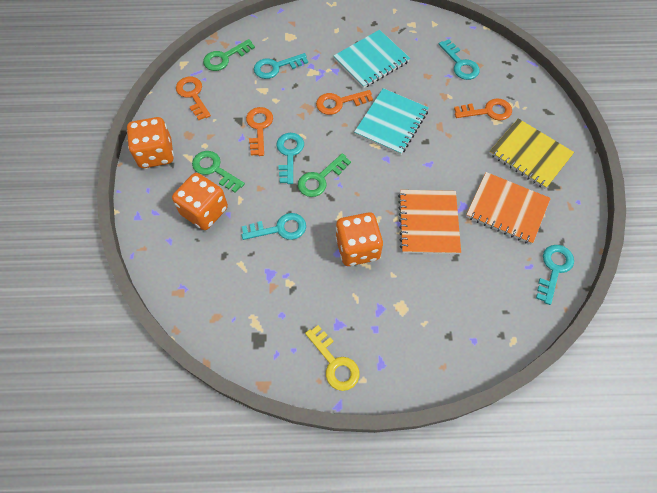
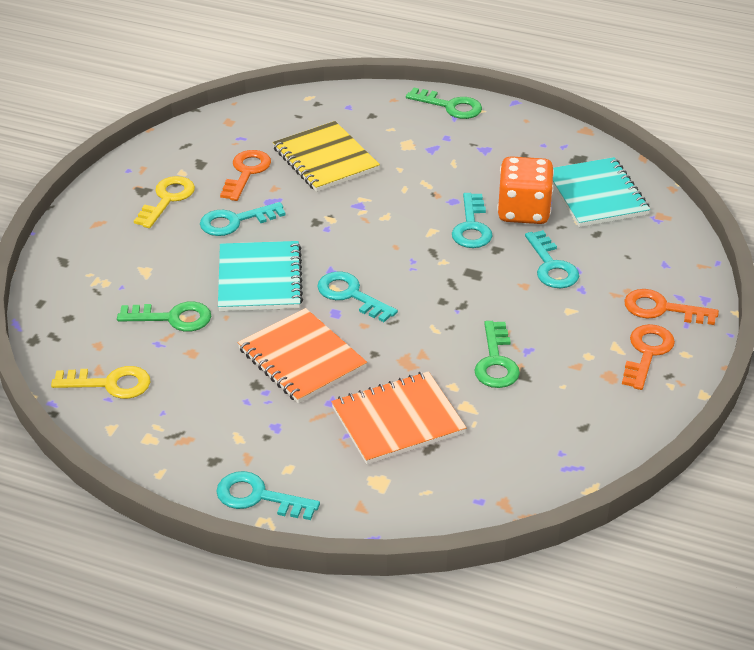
orange dice: 3 -> 1
orange key: 4 -> 3
yellow key: 1 -> 2

